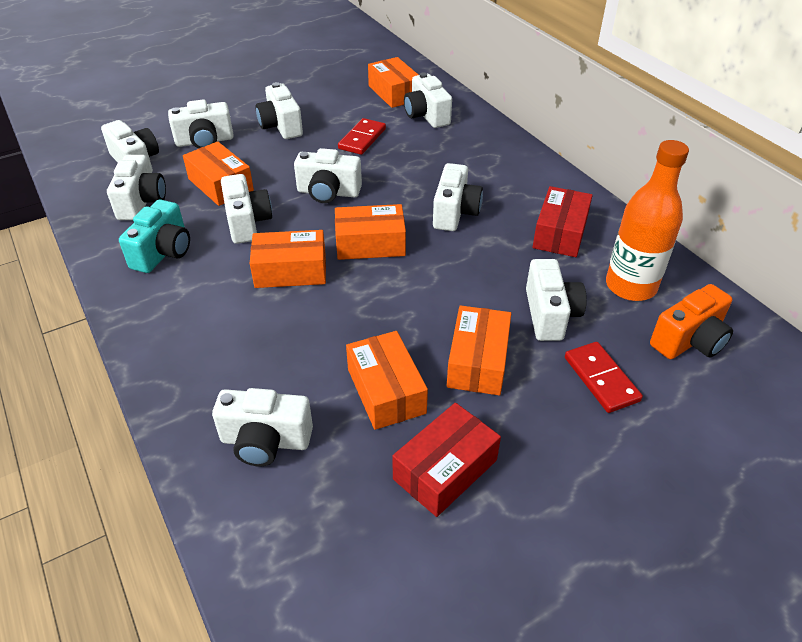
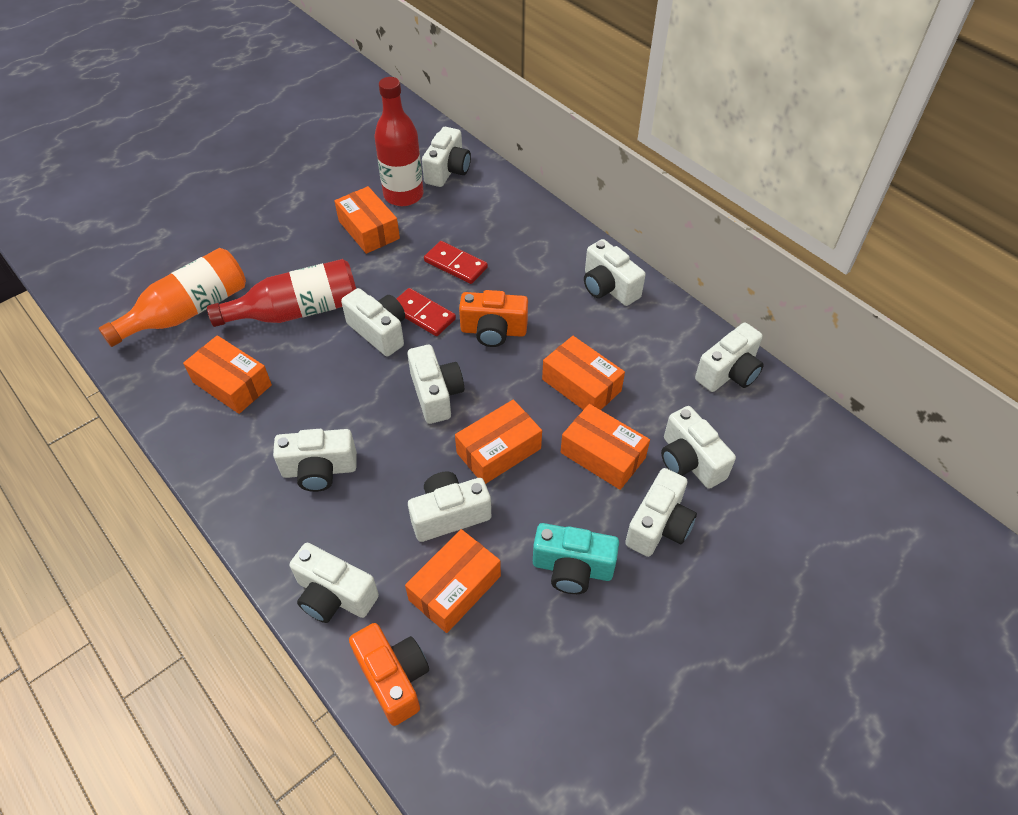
orange camera: 1 -> 2
red bottle: 0 -> 2
red box: 2 -> 0

